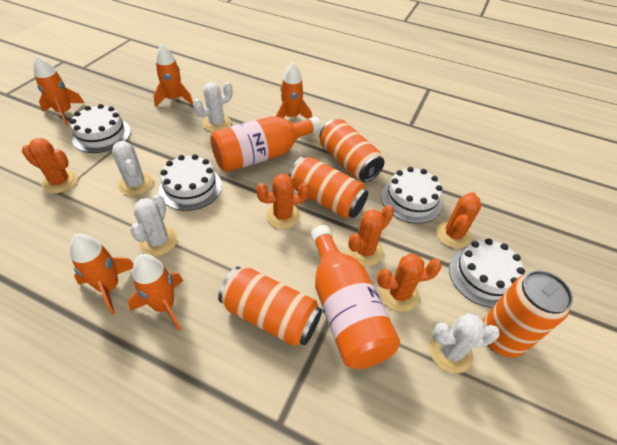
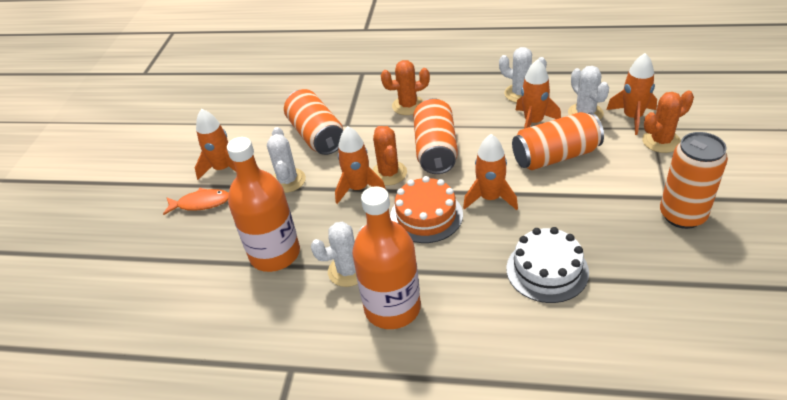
orange cactus: 5 -> 3
orange cake: 0 -> 1
orange fish: 0 -> 1
white cake: 4 -> 1

